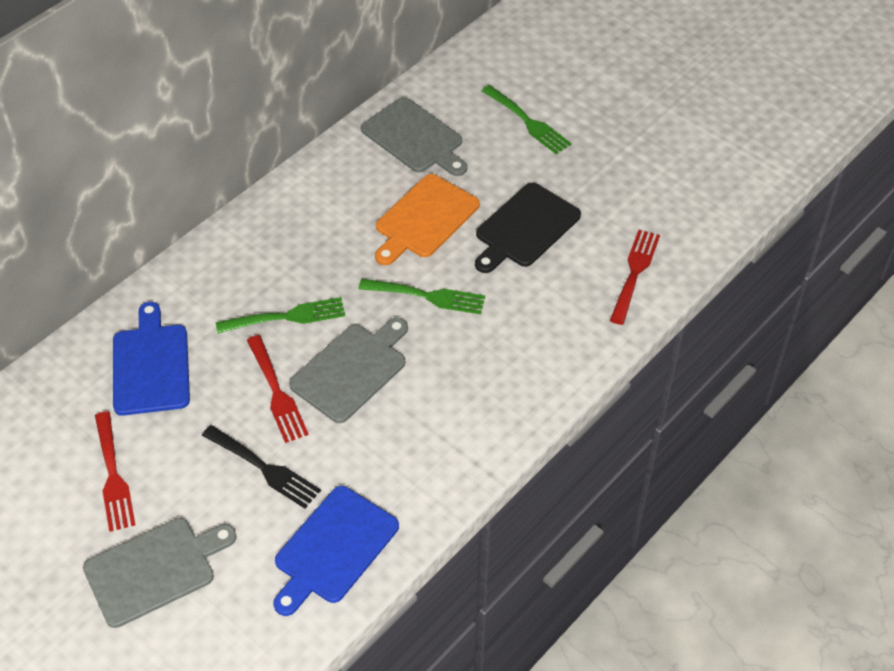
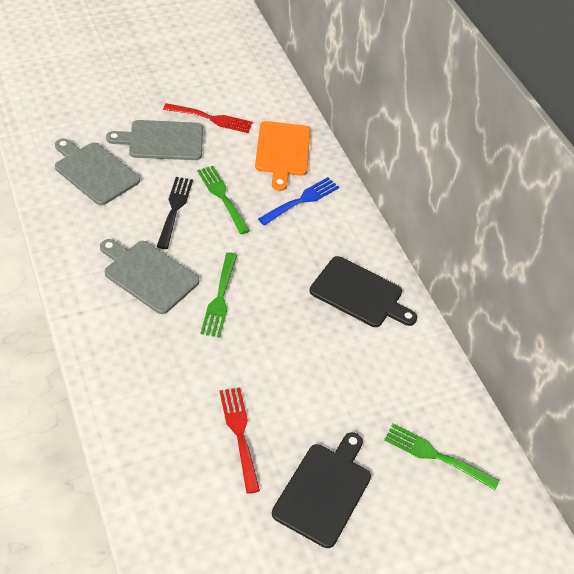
black cutting board: 1 -> 2
blue cutting board: 2 -> 0
blue fork: 0 -> 1
red fork: 3 -> 2

